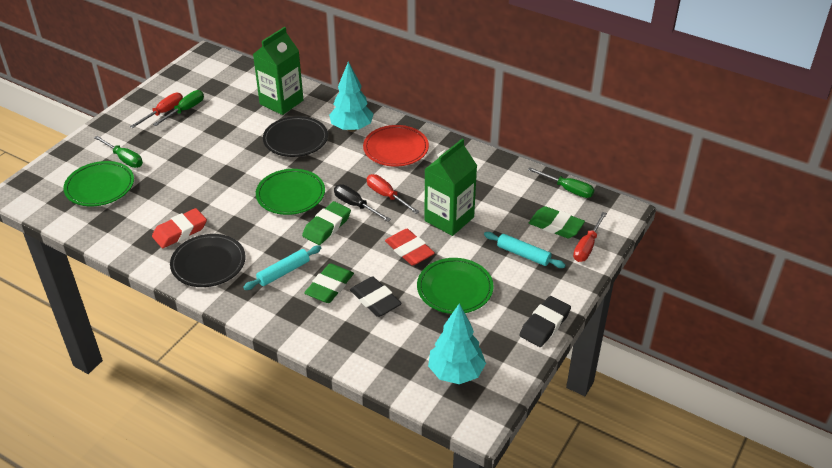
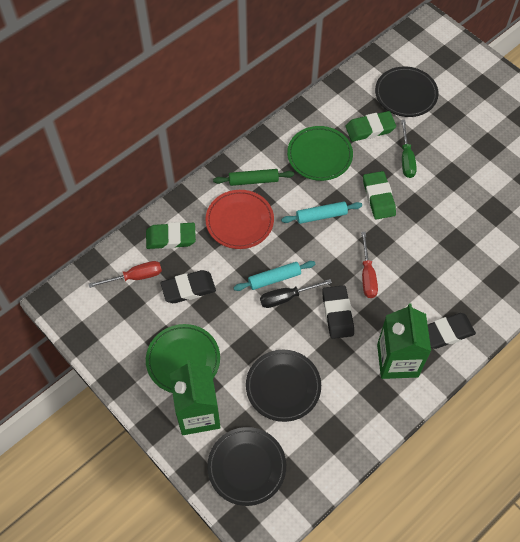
black eraser: 2 -> 3
black plate: 2 -> 3
green plate: 3 -> 2
green rolling pin: 0 -> 1
green screwdriver: 3 -> 1
red eraser: 2 -> 0
red screwdriver: 3 -> 2
turquoise tree: 2 -> 0

